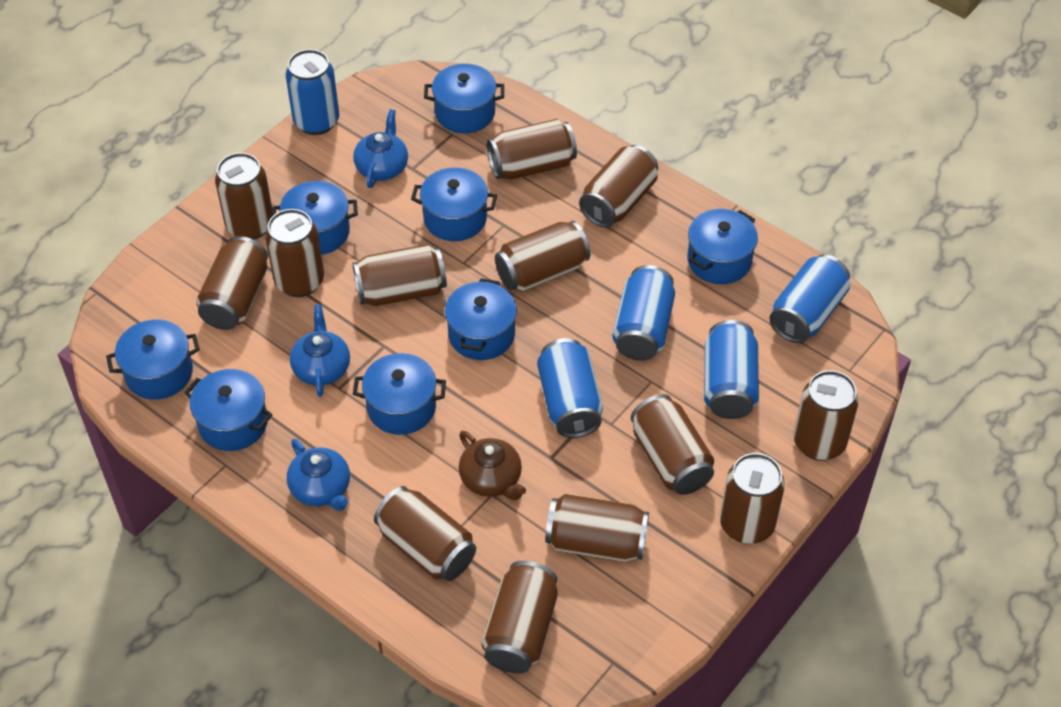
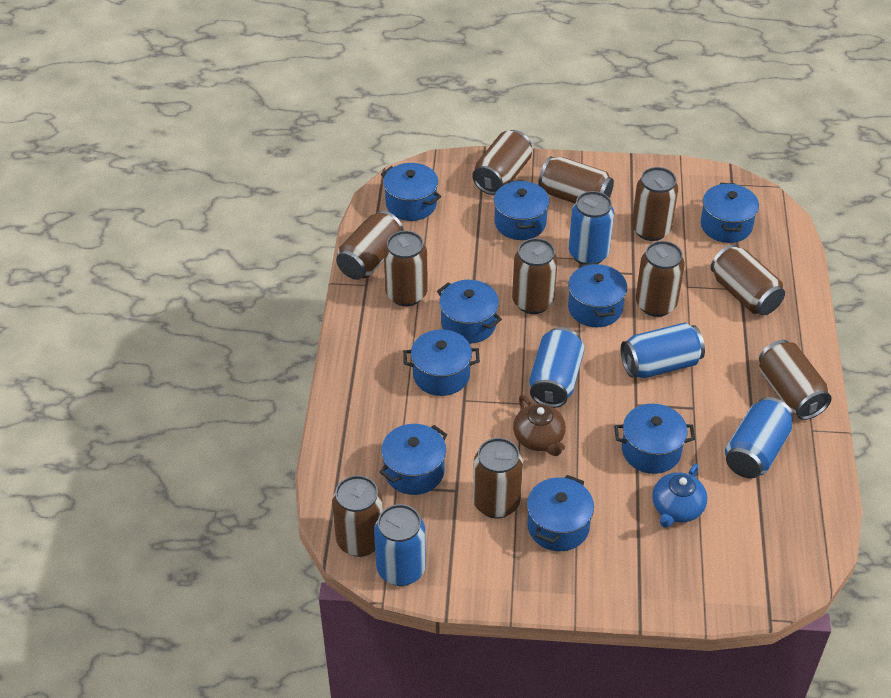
blue pot: 8 -> 9
blue teapot: 3 -> 1
brown can: 13 -> 11

